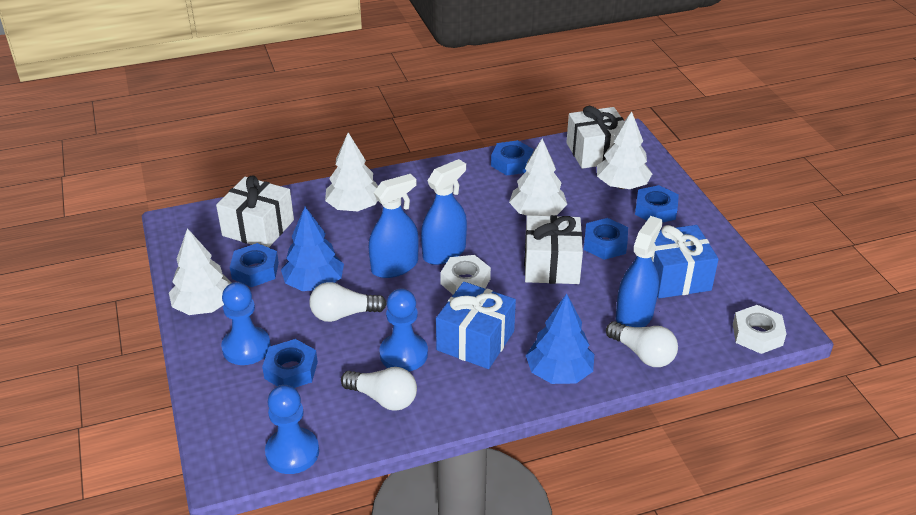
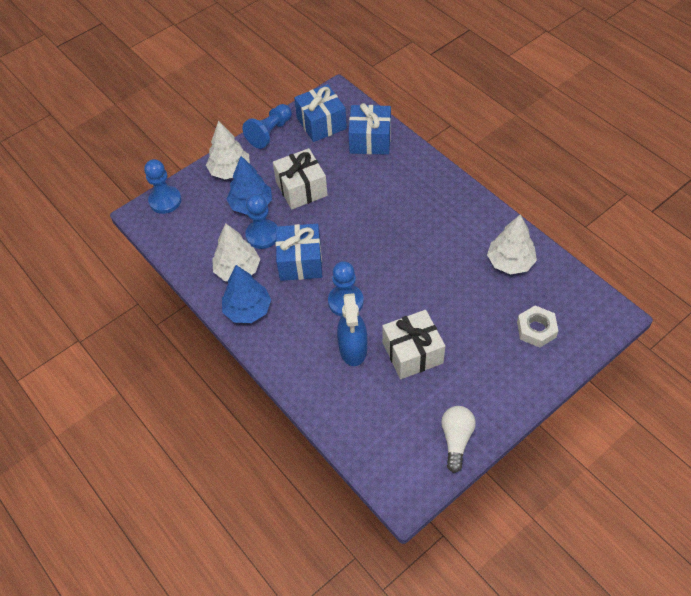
blue gift: 2 -> 3
blue nut: 5 -> 0
blue pawn: 3 -> 4
blue spray bottle: 3 -> 1
white gift: 3 -> 2
white light bulb: 3 -> 1
white nut: 2 -> 1
white tree: 4 -> 3

